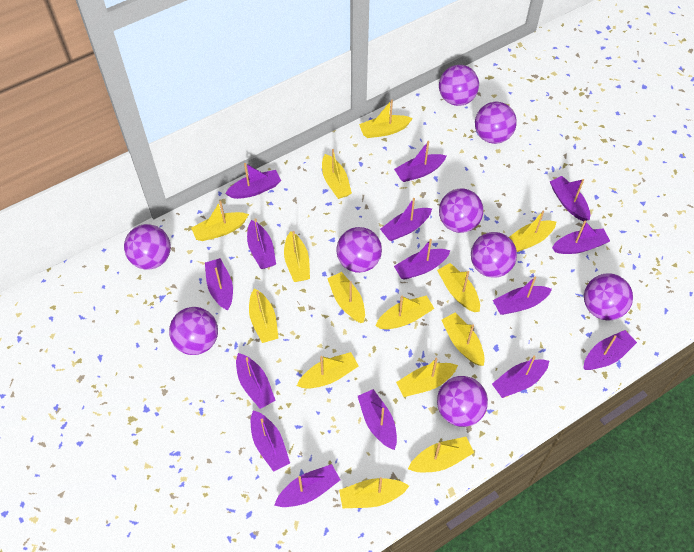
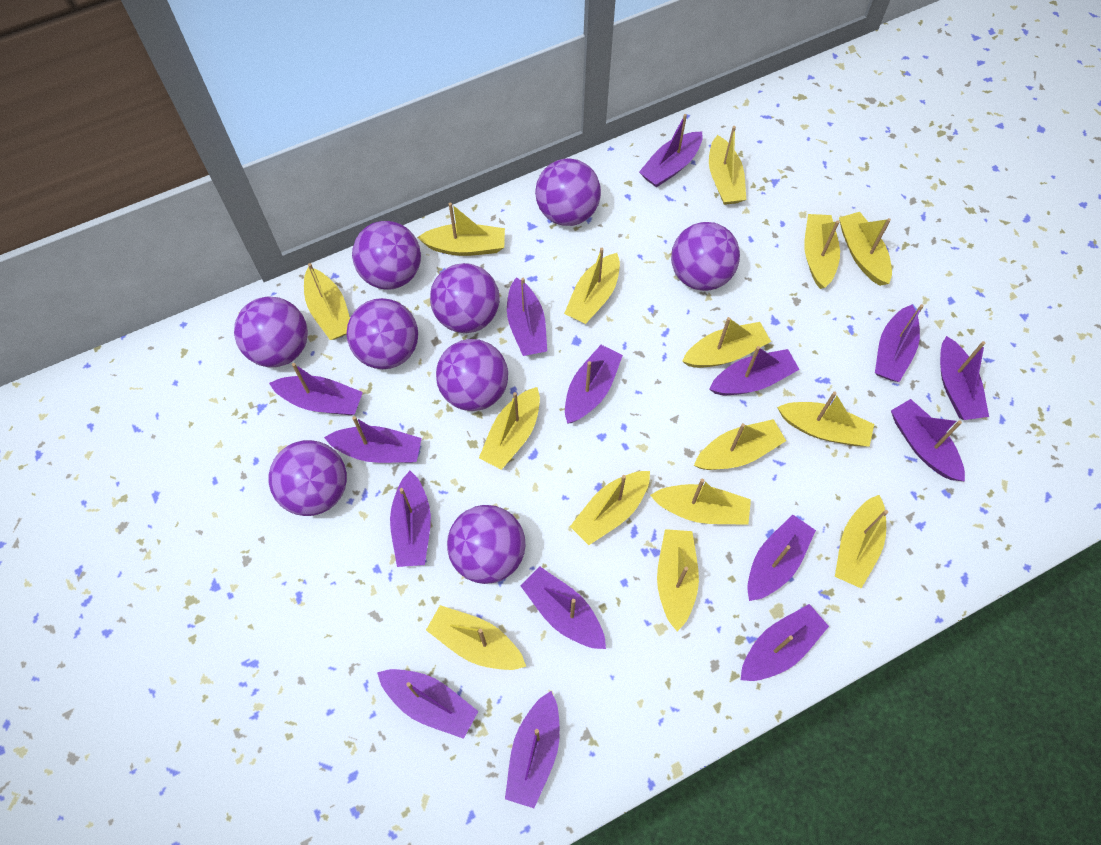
yellow boat: 14 -> 15

